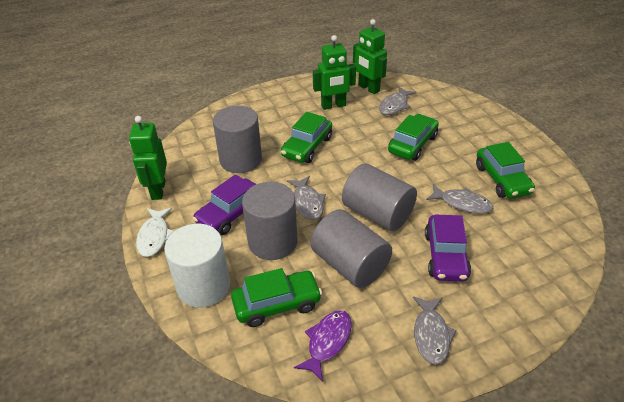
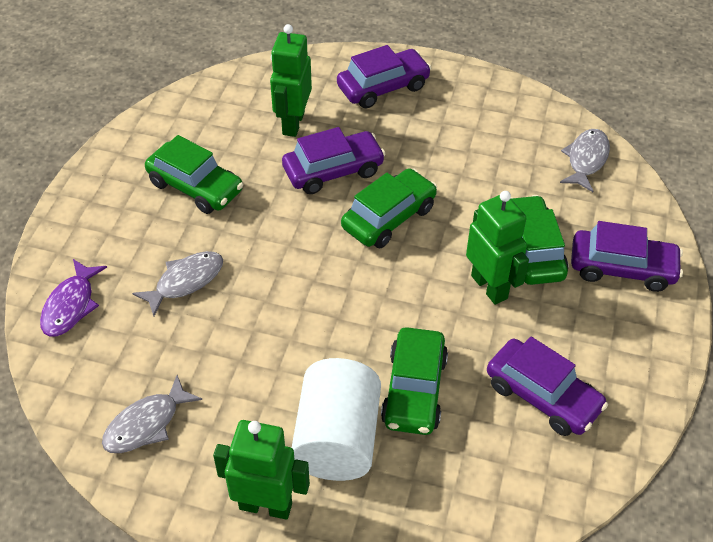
grey cylinder: 4 -> 0
grey fish: 4 -> 3
purple car: 2 -> 4
white fish: 1 -> 0

